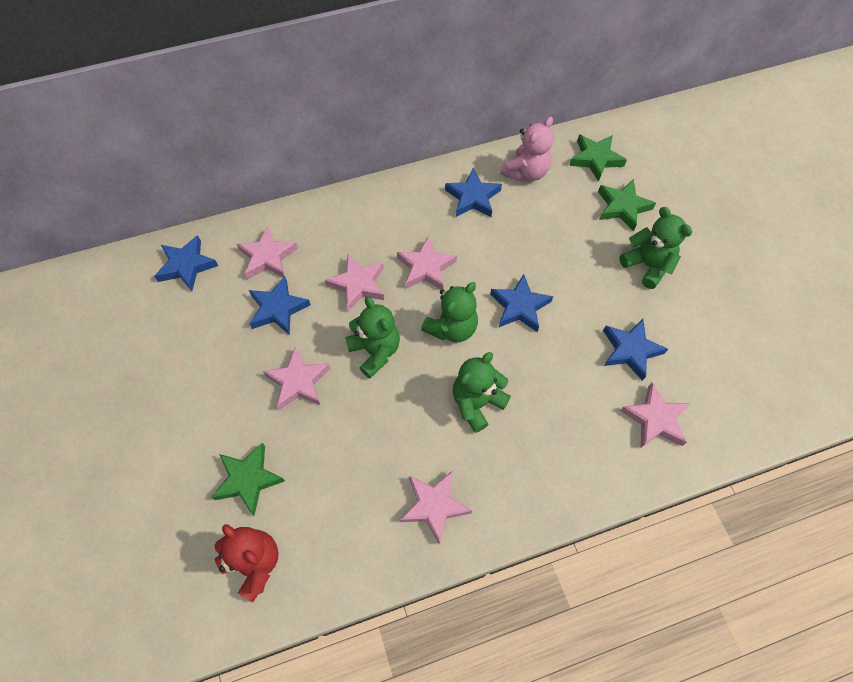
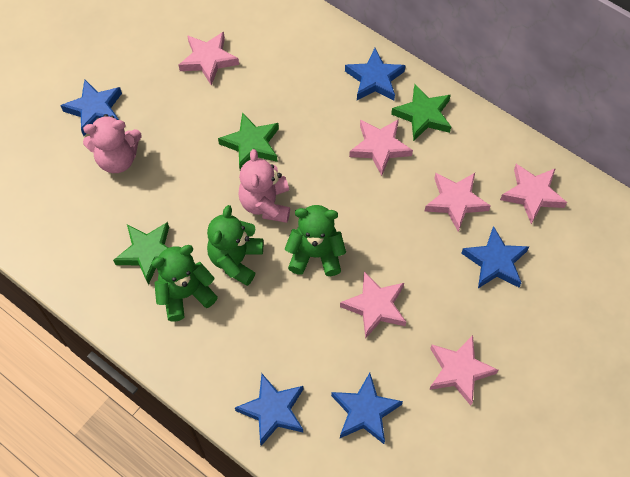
green teddy bear: 4 -> 3
pink teddy bear: 1 -> 2
red teddy bear: 1 -> 0

